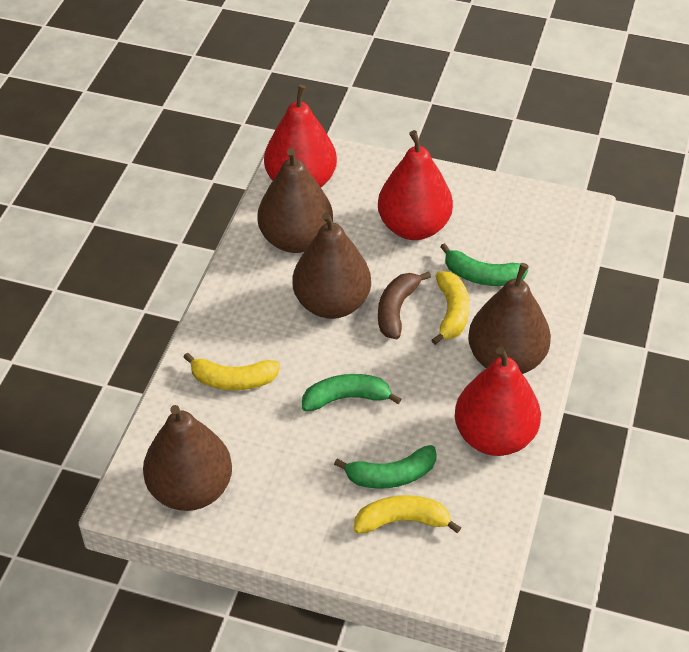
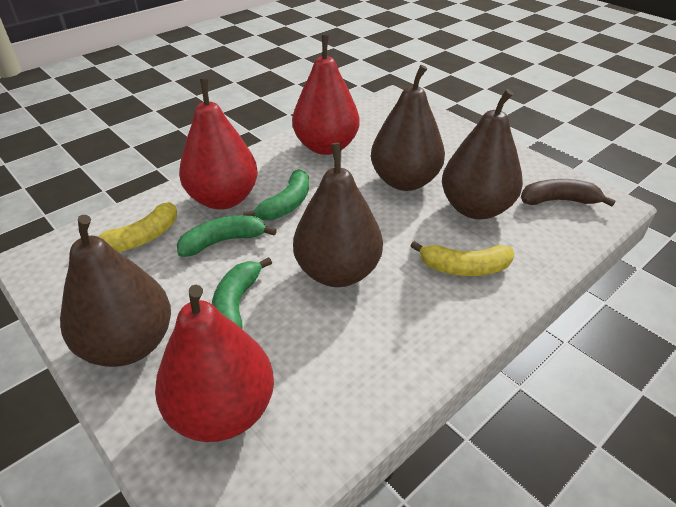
yellow banana: 3 -> 2

